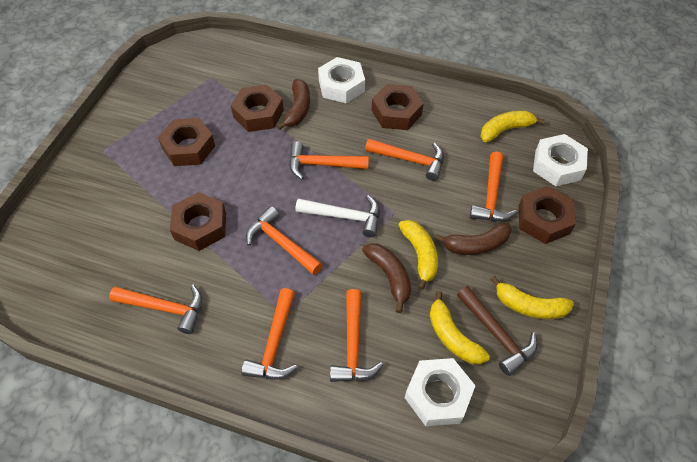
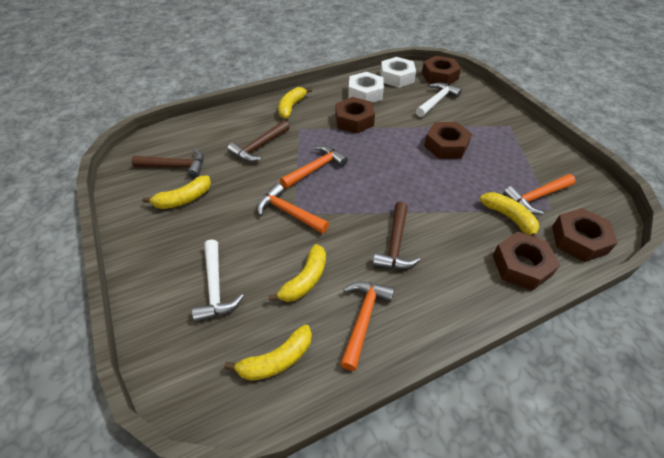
brown banana: 3 -> 0
brown hammer: 1 -> 3
orange hammer: 7 -> 4
white hammer: 1 -> 2
white nut: 3 -> 2
yellow banana: 4 -> 5

